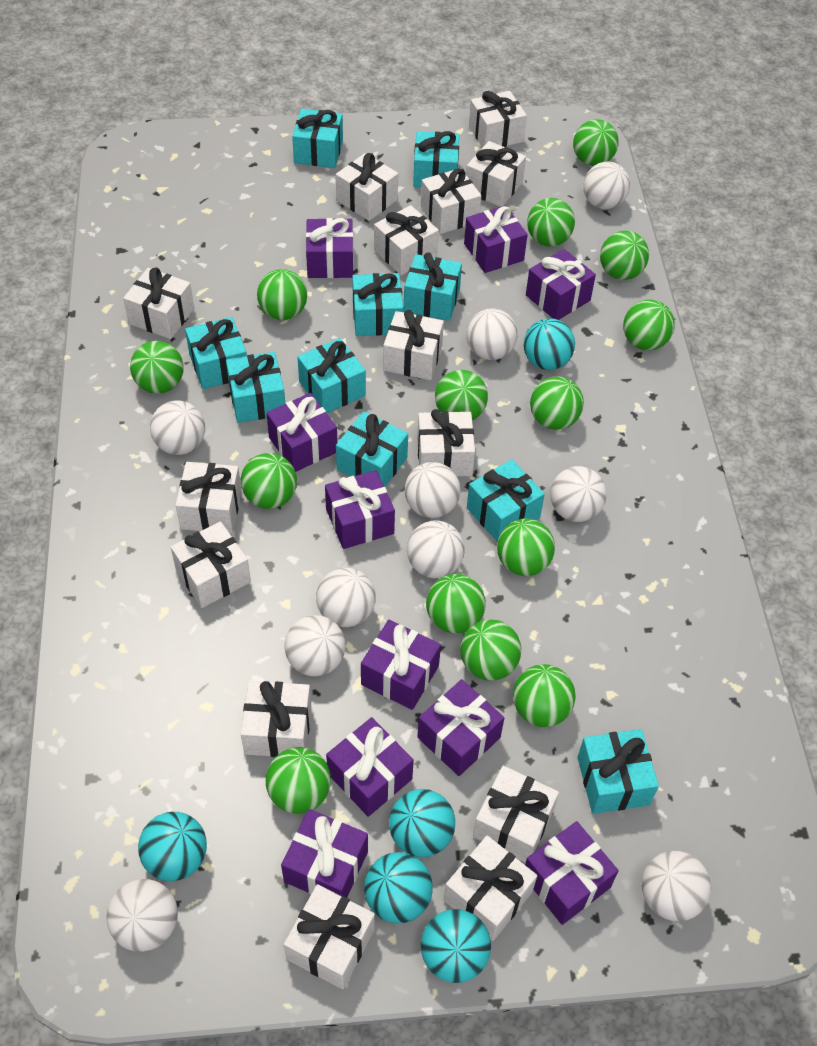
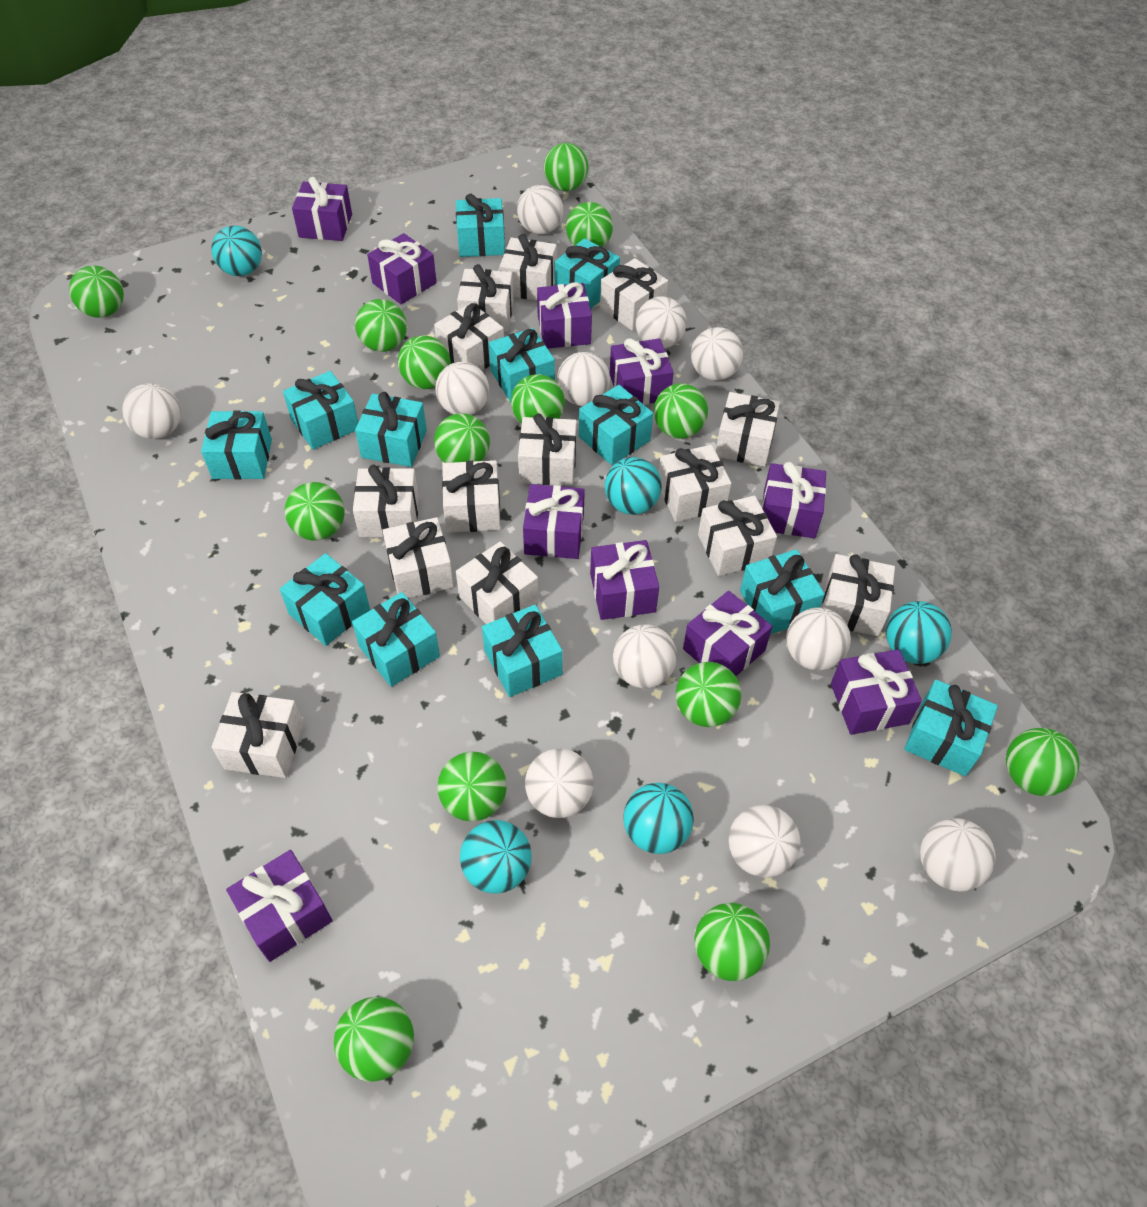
turquoise gift: 10 -> 12
white ball: 10 -> 11

